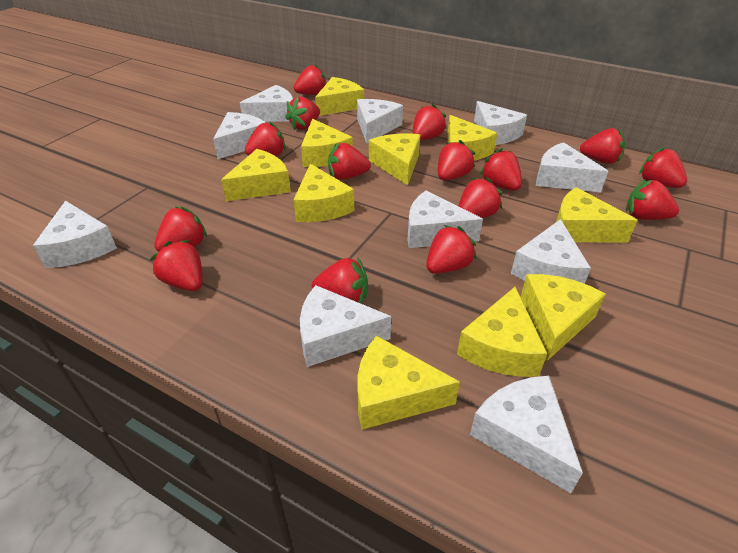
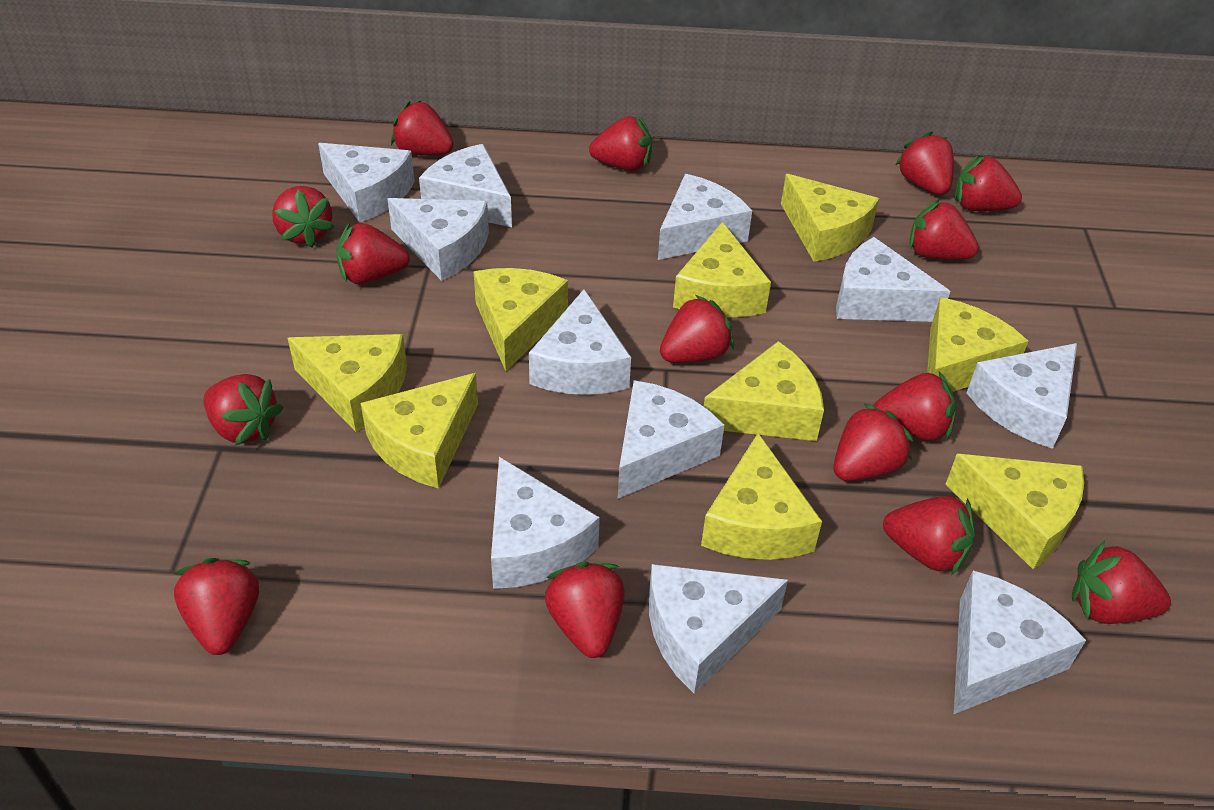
white cheese: 10 -> 11
yellow cheese: 10 -> 9

